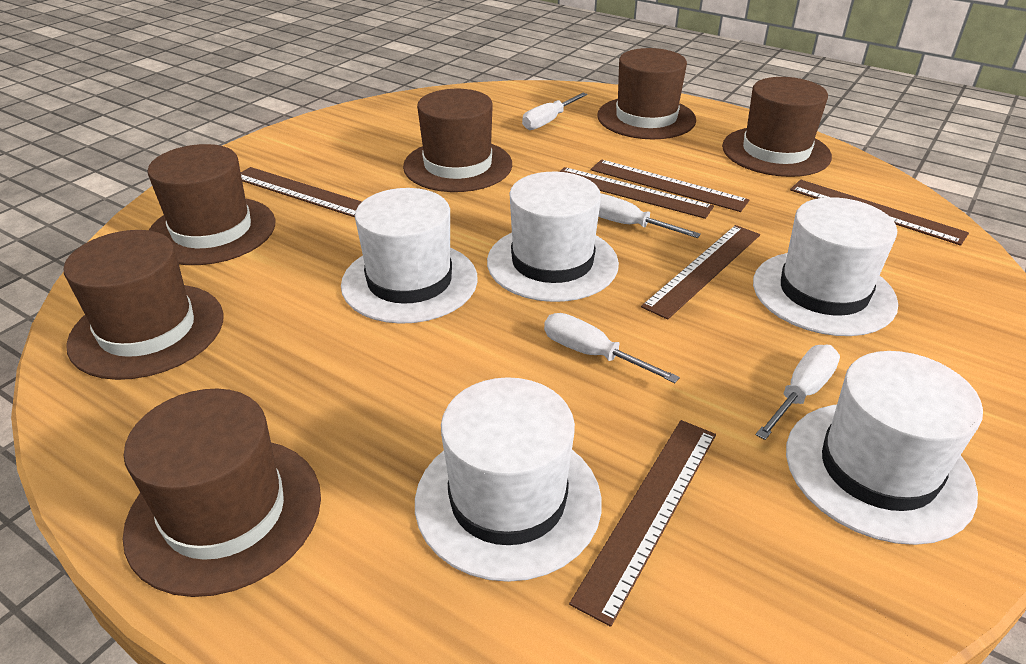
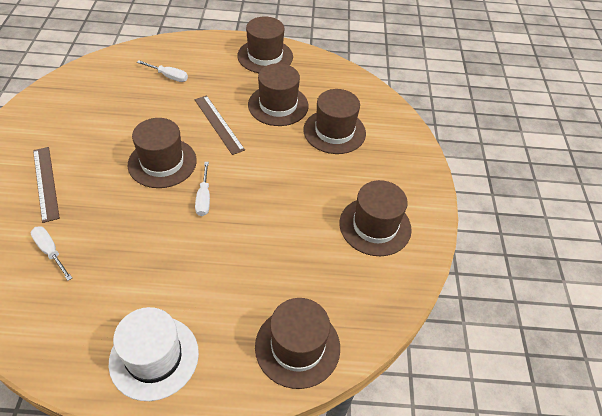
brown ruler: 6 -> 2
white hat: 5 -> 1
white screwdriver: 4 -> 3

